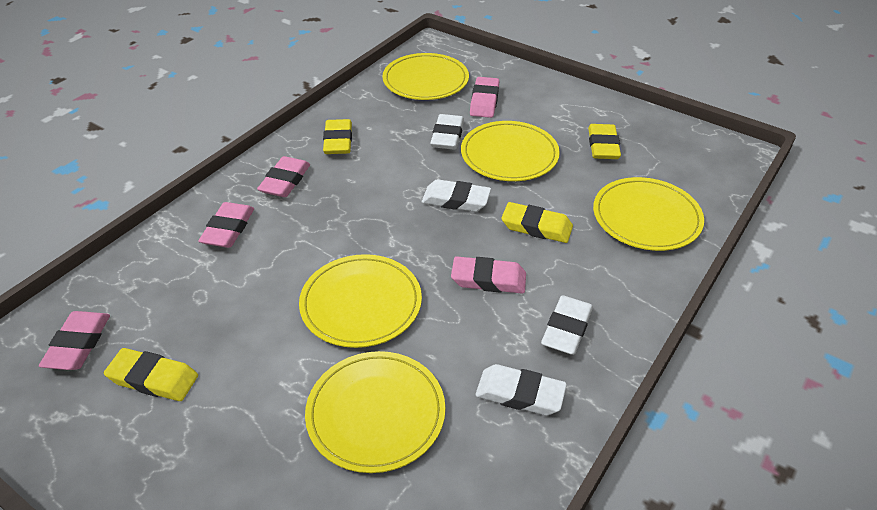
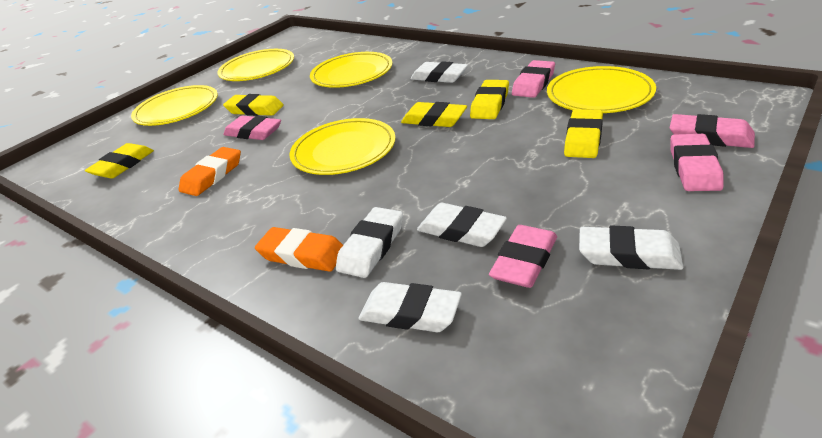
orange eraser: 0 -> 2
white eraser: 4 -> 5
yellow eraser: 4 -> 5

